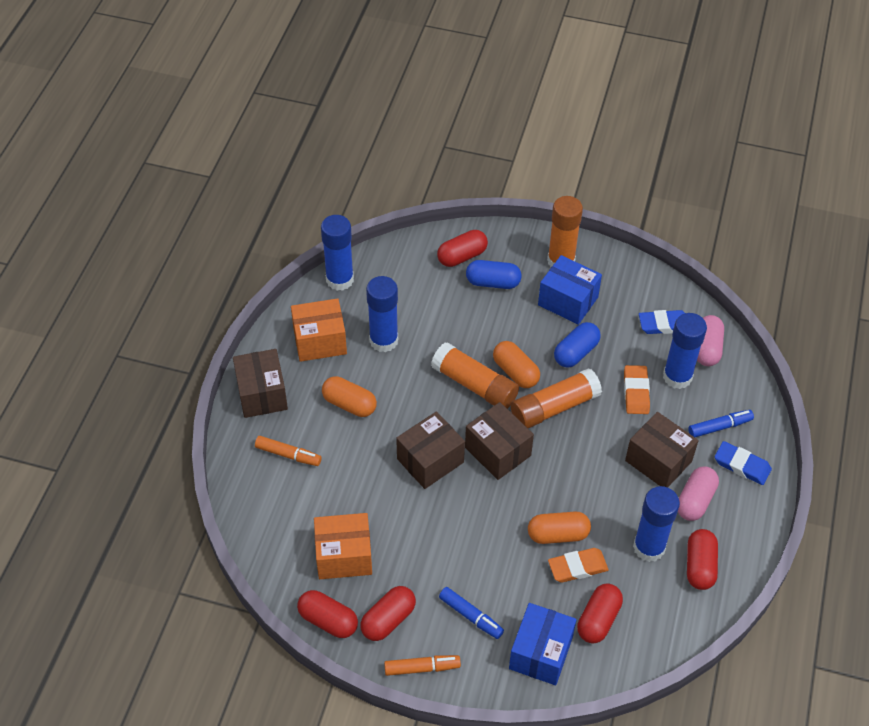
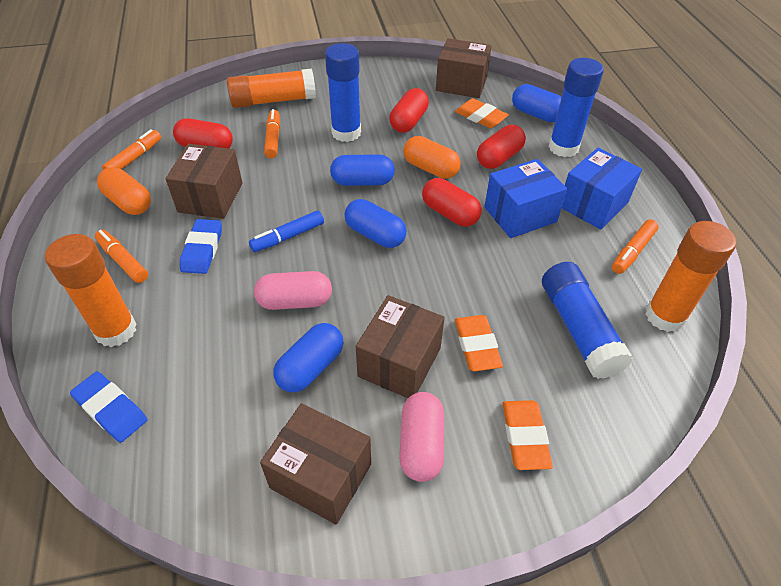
blue capsule: 2 -> 4
blue glue stick: 4 -> 3
blue marker: 2 -> 1
orange box: 2 -> 0
orange capsule: 3 -> 2
orange eraser: 2 -> 3
orange marker: 2 -> 4
red capsule: 5 -> 4

